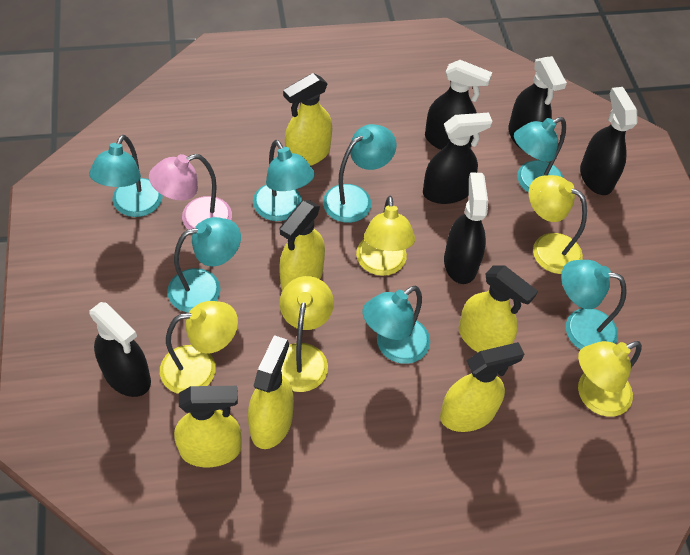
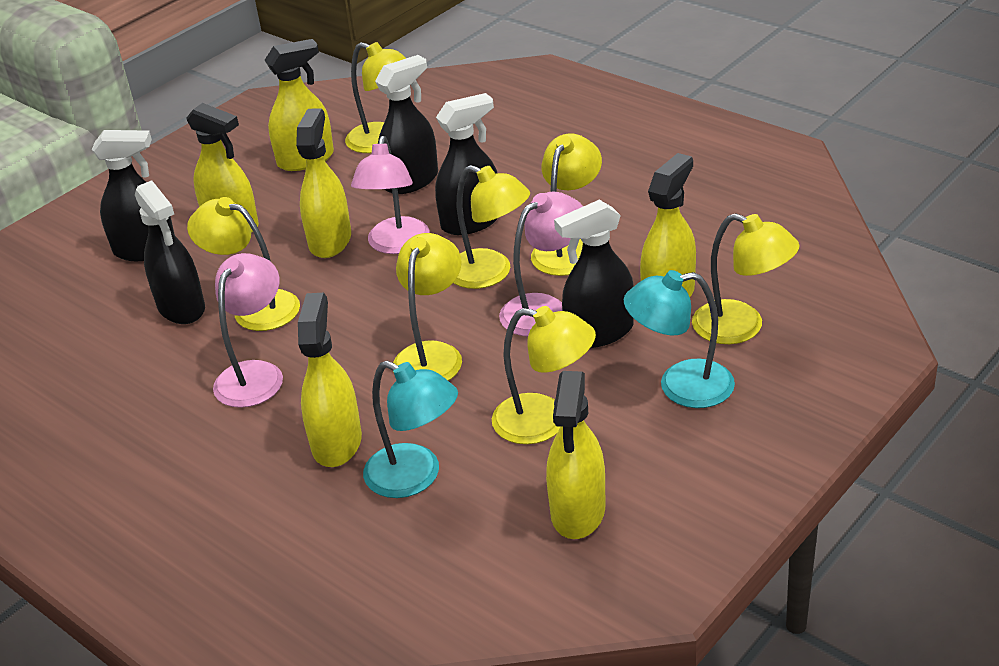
black spray bottle: 6 -> 5
pink lamp: 1 -> 3
turquoise lamp: 7 -> 2
yellow lamp: 5 -> 7

